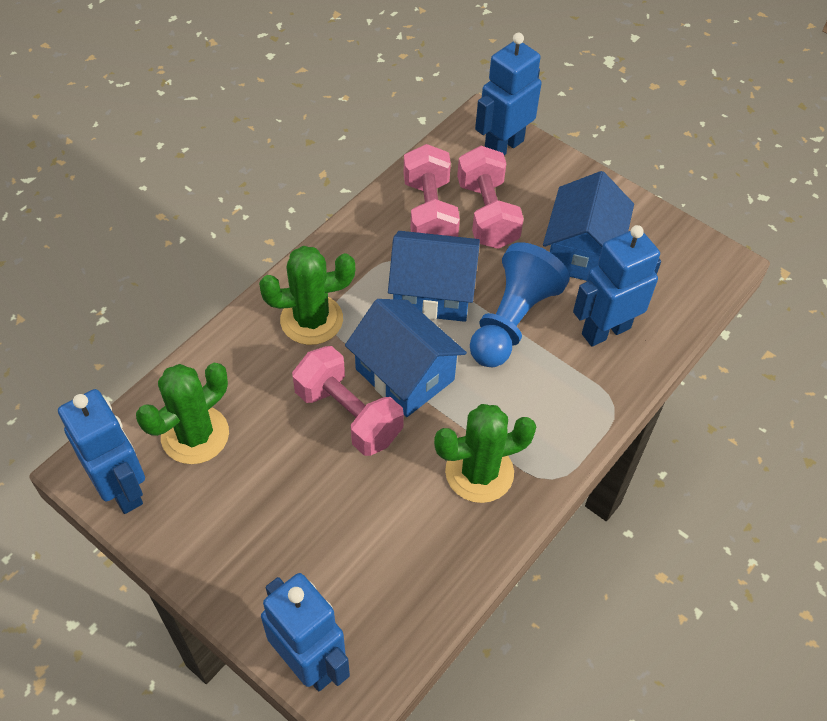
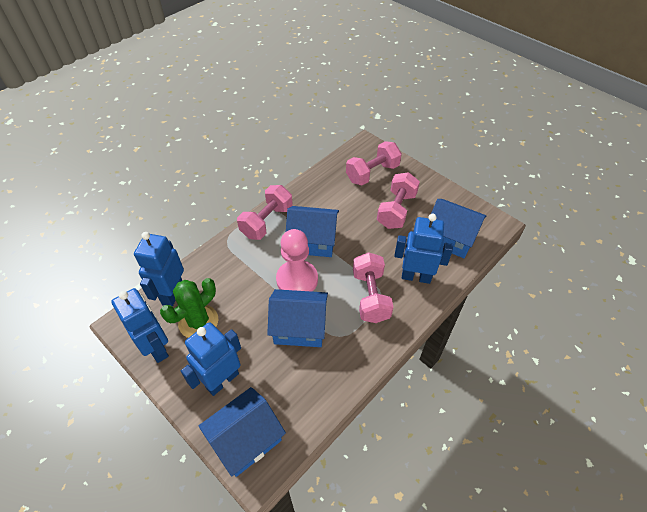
blue house: 3 -> 4
blue pawn: 1 -> 0
green cactus: 3 -> 1
pink dumbbell: 3 -> 4
pink pawn: 0 -> 1

